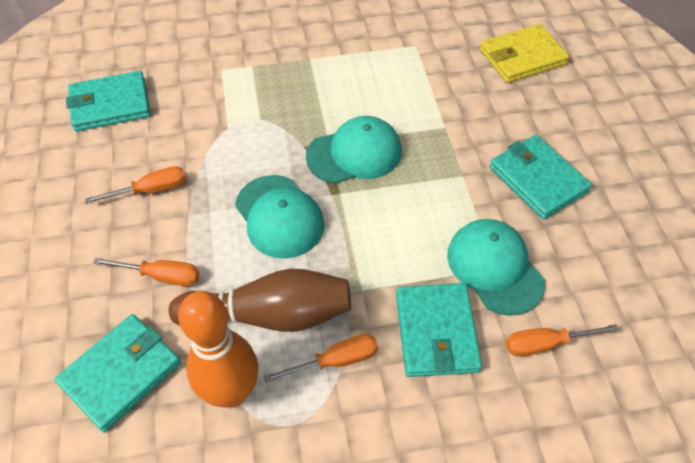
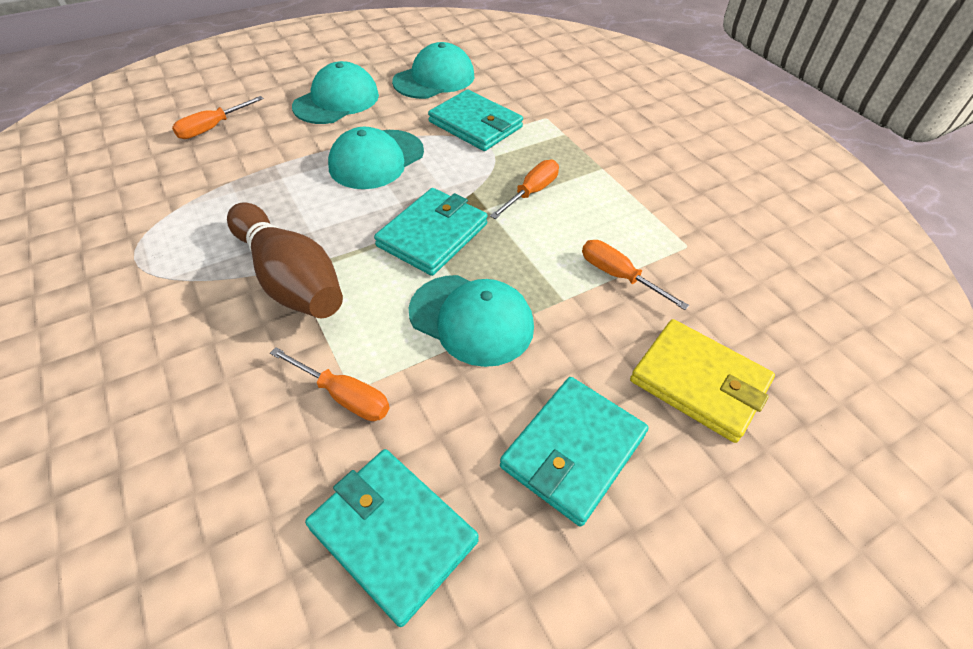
orange bowling pin: 1 -> 0
turquoise cap: 3 -> 4

